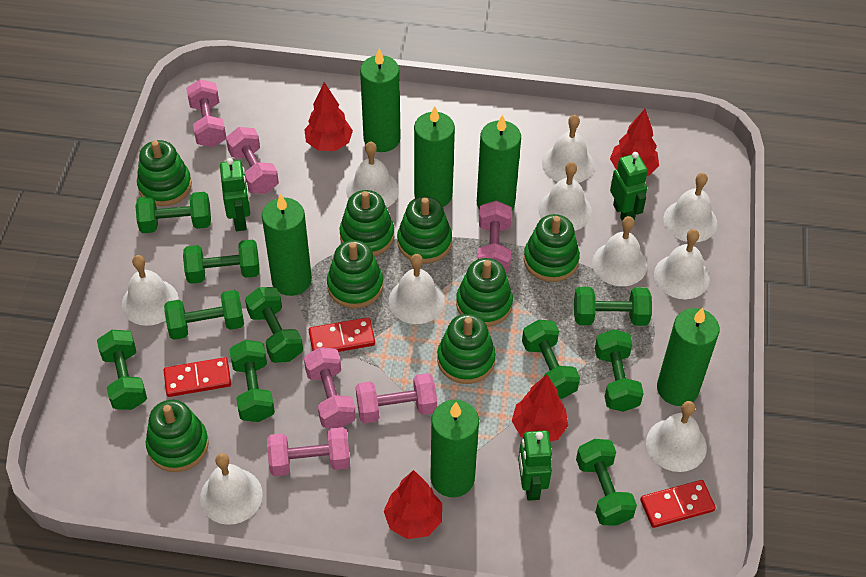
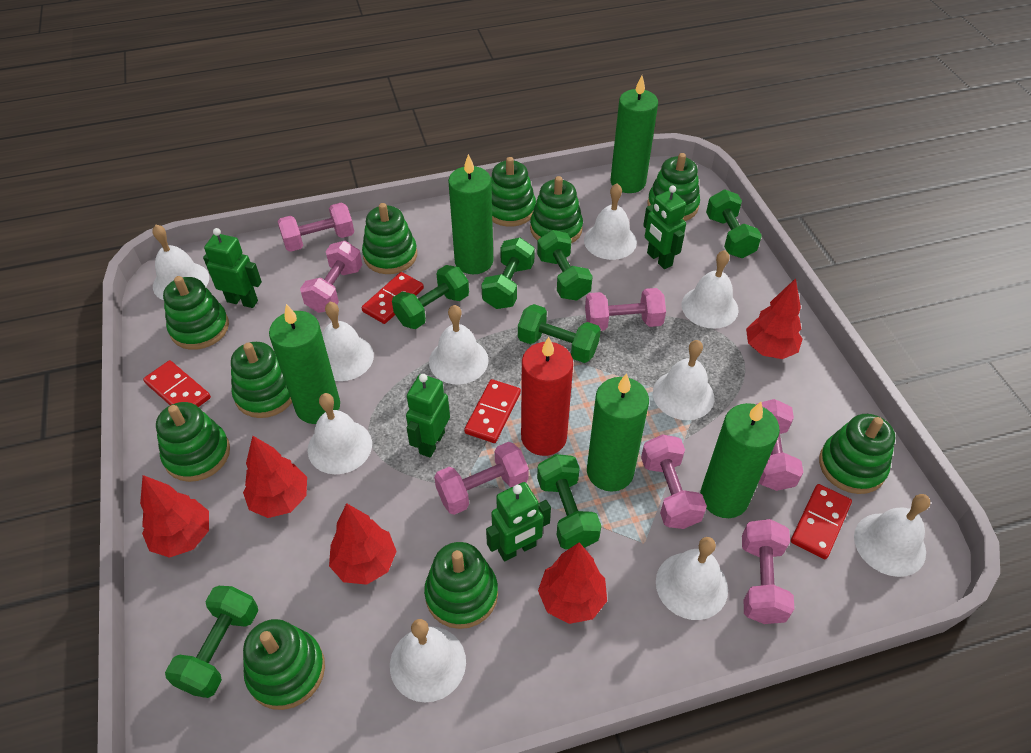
green candle: 6 -> 5
green dumbbell: 10 -> 7
green robot: 3 -> 4
green stacking toy: 8 -> 10
pink dumbbell: 6 -> 7
red candle: 0 -> 1
red domino: 3 -> 4
red tree: 4 -> 5

